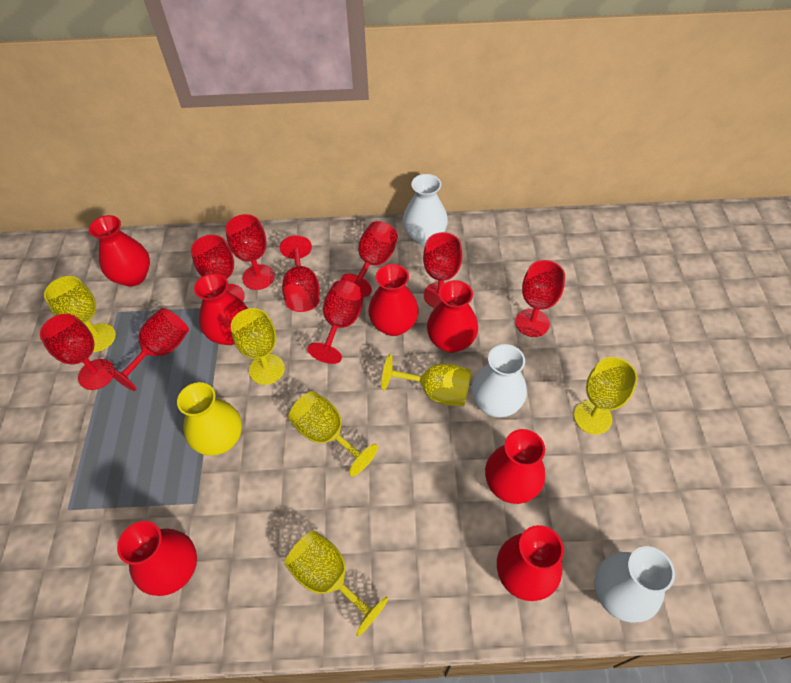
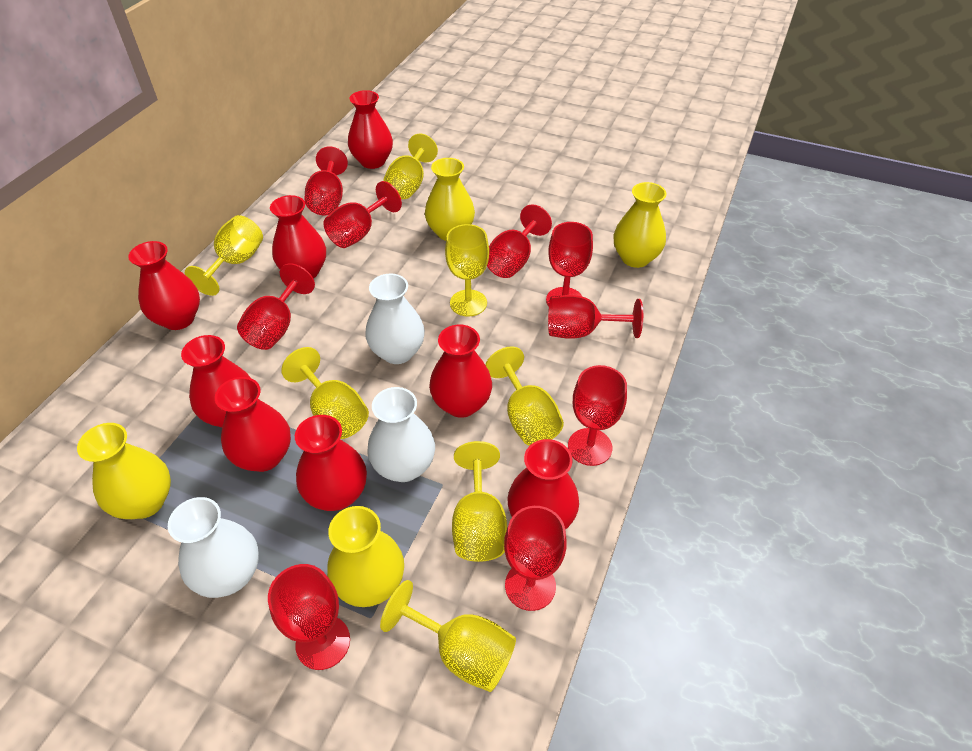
red vase: 7 -> 8
yellow goblet: 6 -> 7
yellow vase: 1 -> 4

